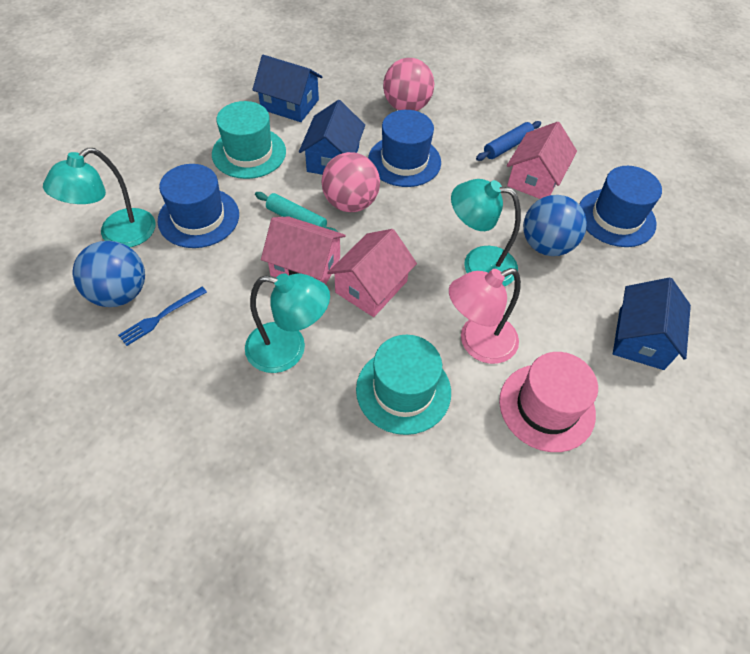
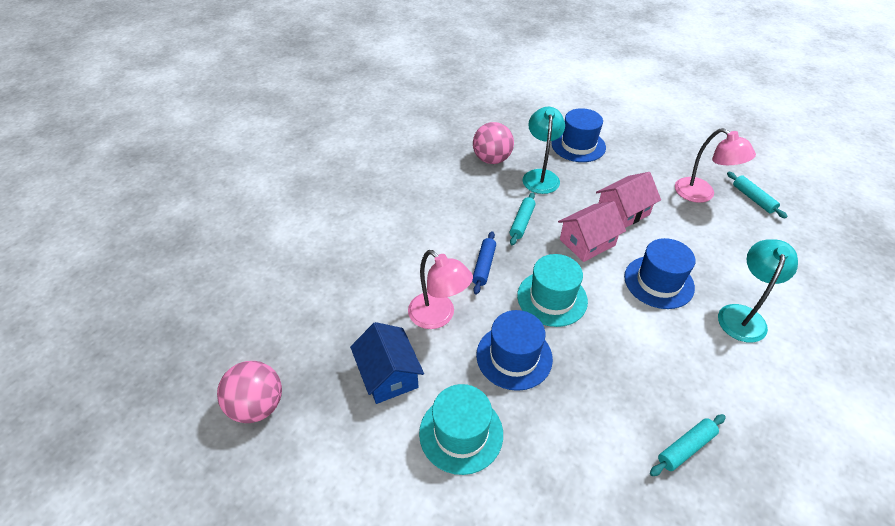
blue ball: 2 -> 0
blue fork: 1 -> 0
blue house: 3 -> 1
pink hat: 1 -> 0
pink house: 3 -> 2
pink lamp: 1 -> 2
turquoise lamp: 3 -> 2
turquoise rolling pin: 1 -> 3

